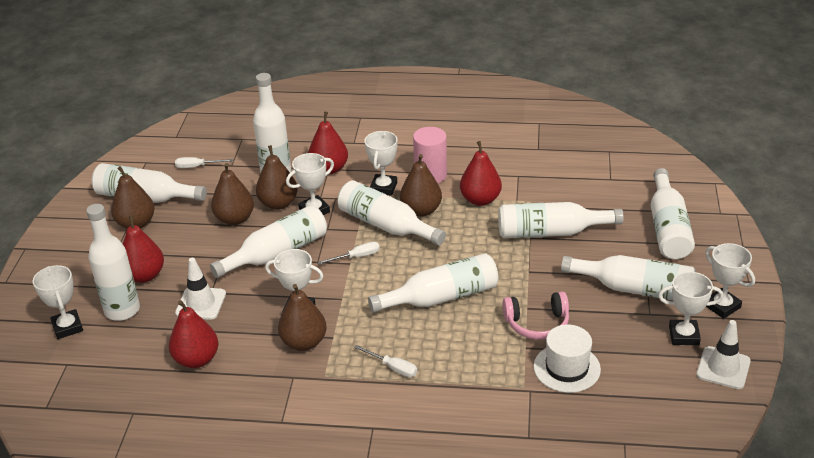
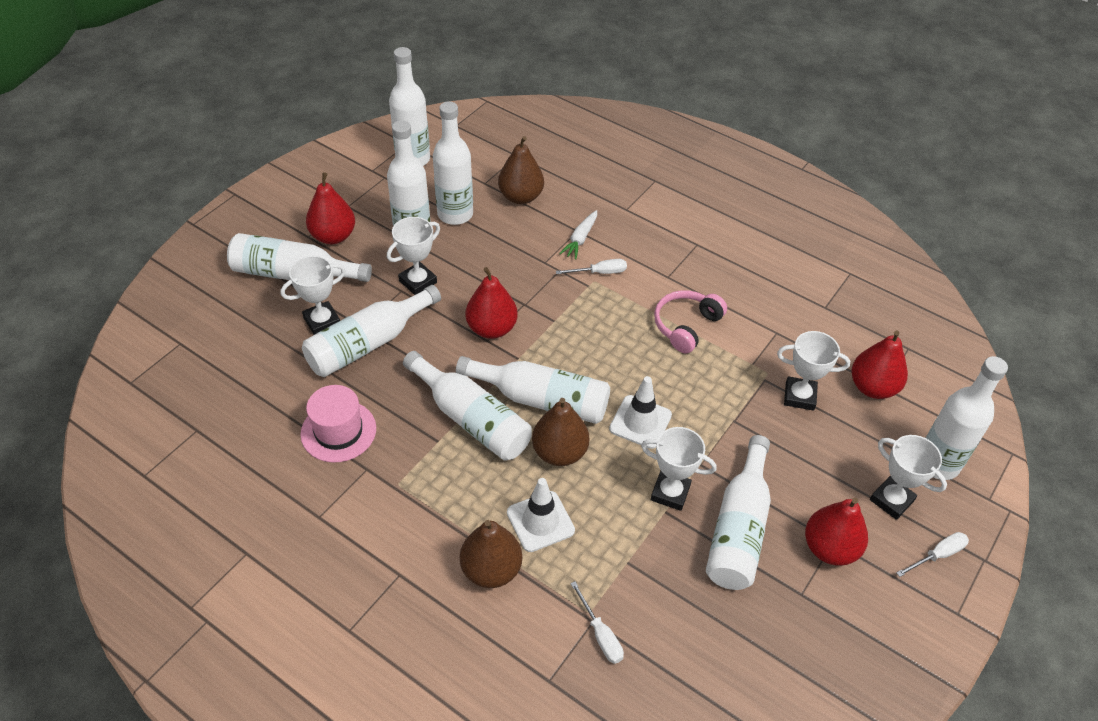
brown pear: 5 -> 3
pink cylinder: 1 -> 0
pink hat: 0 -> 1
white carrot: 0 -> 1
white hat: 1 -> 0
white trophy: 6 -> 5

